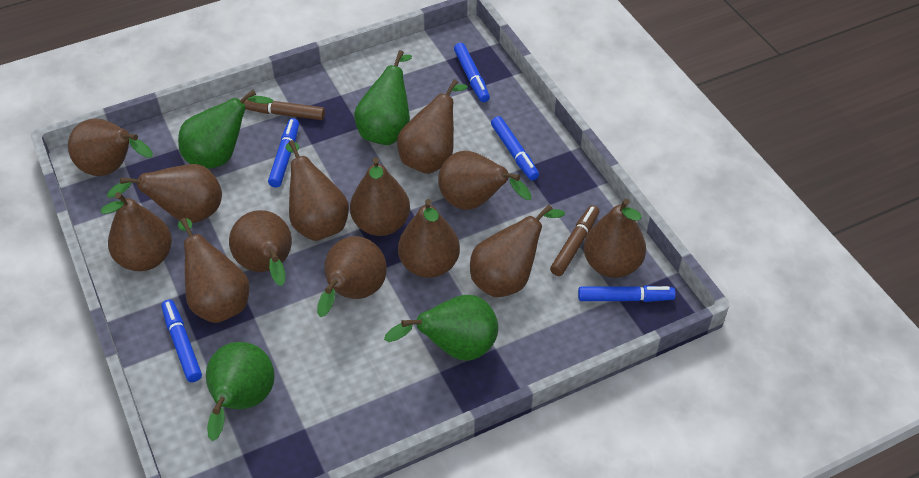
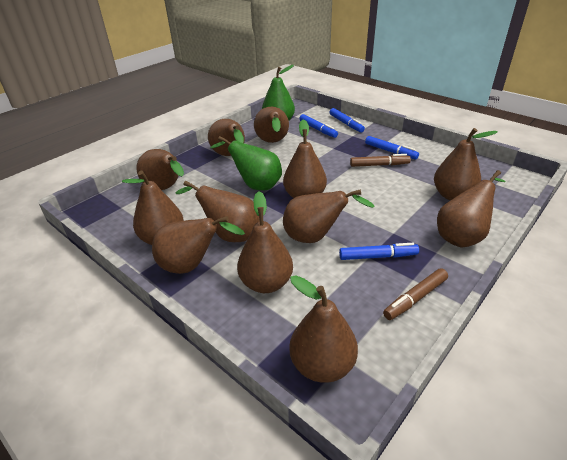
blue marker: 5 -> 4
brown pear: 13 -> 12
green pear: 4 -> 2

